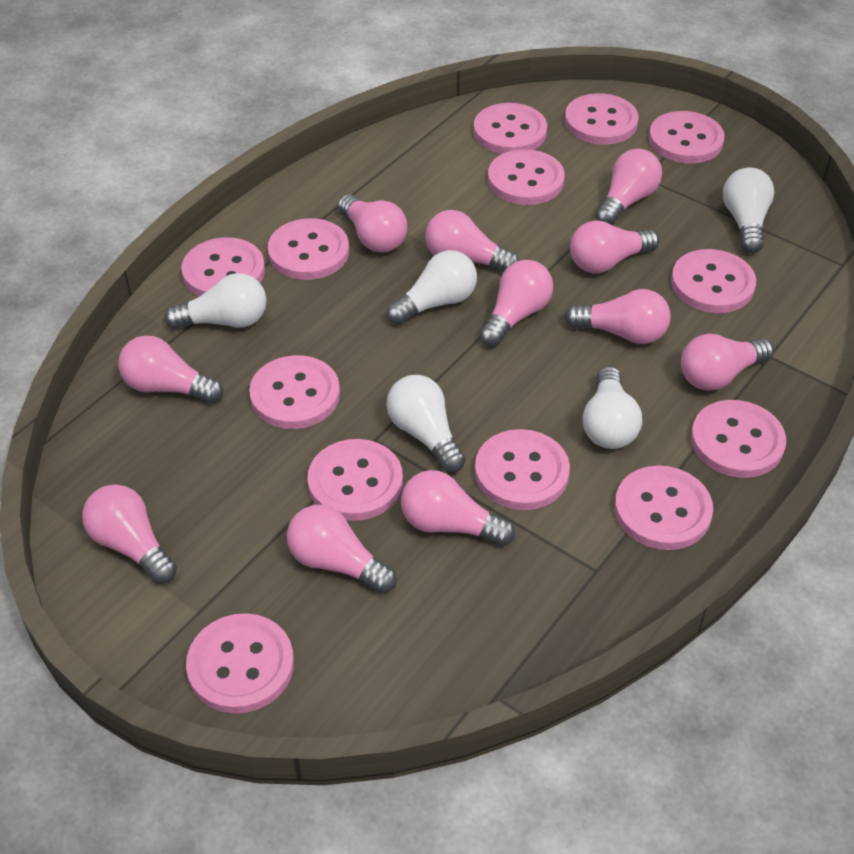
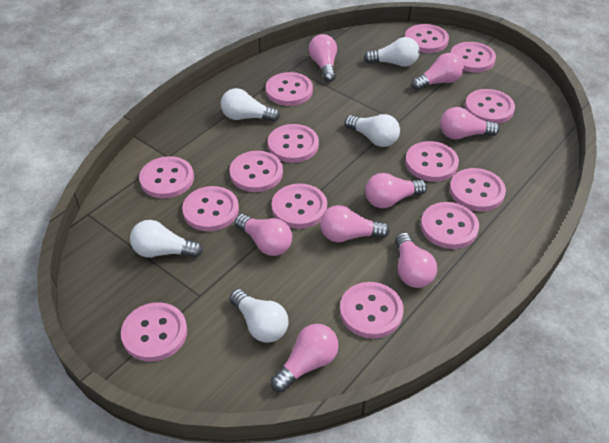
pink button: 13 -> 14
pink light bulb: 11 -> 8

